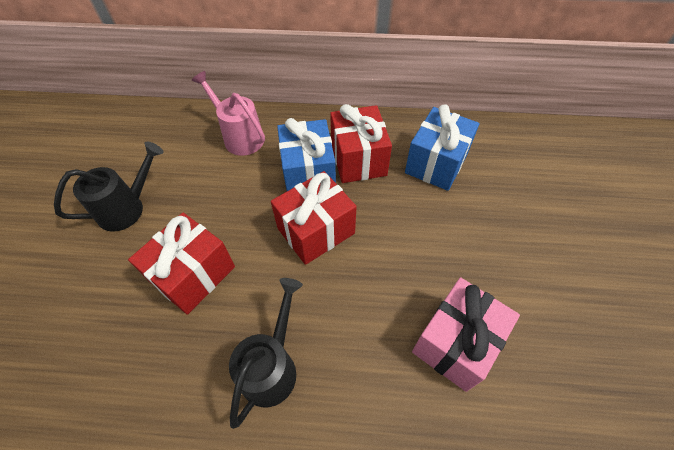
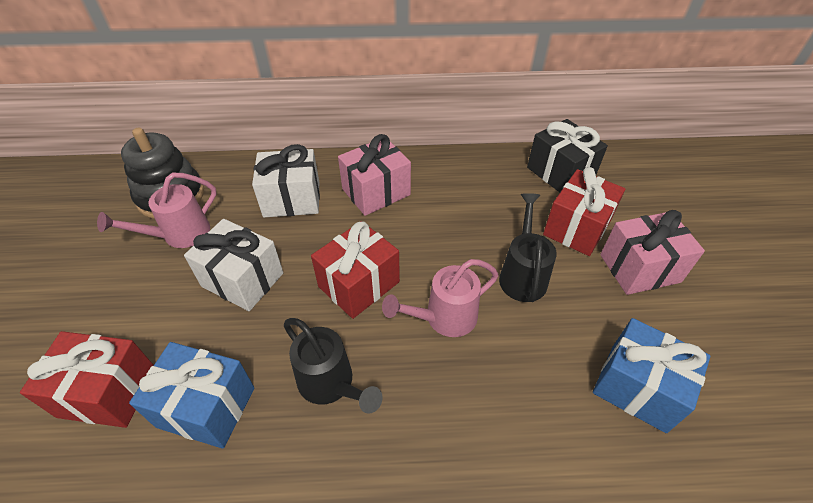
black gift: 0 -> 1
black stacking toy: 0 -> 1
pink gift: 1 -> 2
pink watering can: 1 -> 2
white gift: 0 -> 2

